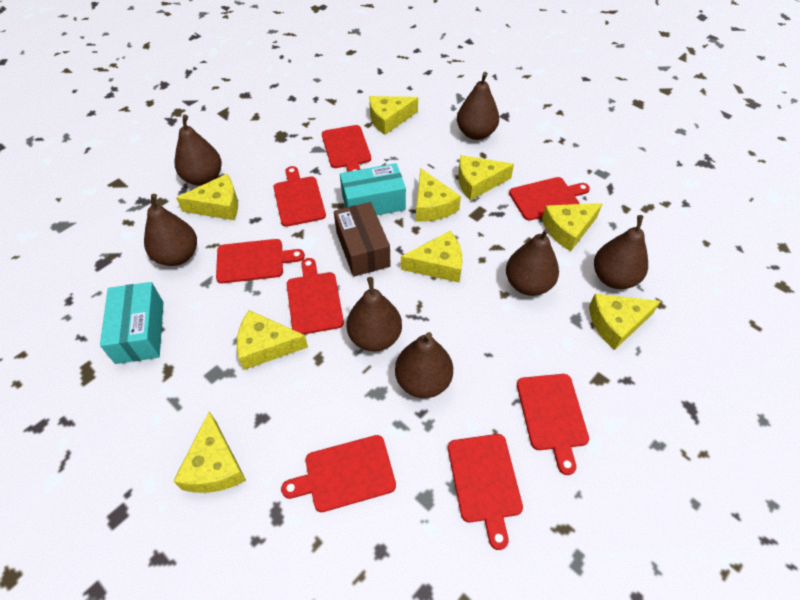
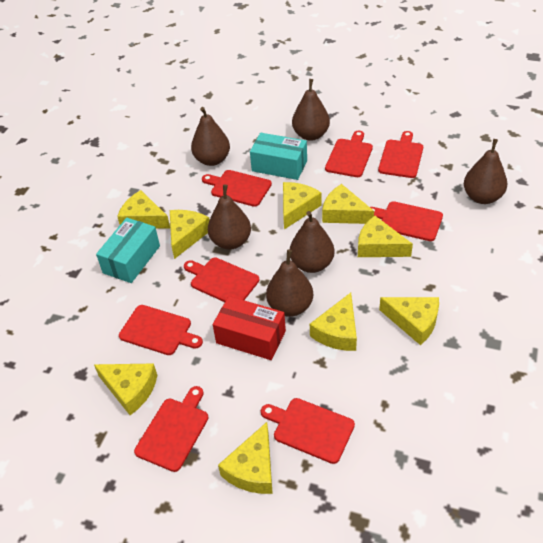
brown box: 1 -> 0
brown pear: 7 -> 6
red box: 0 -> 1

